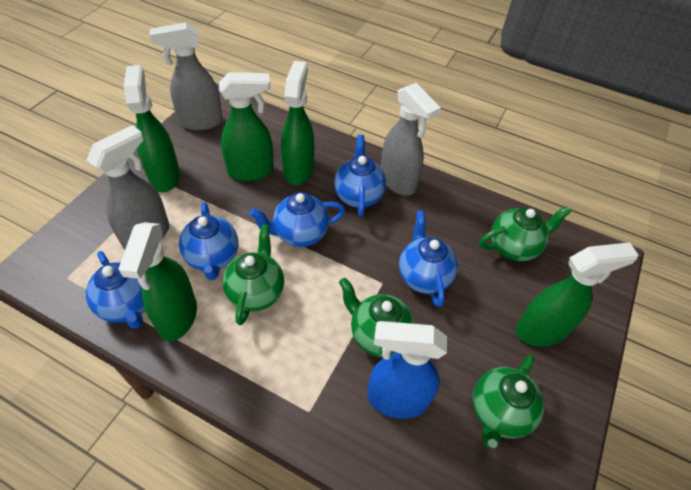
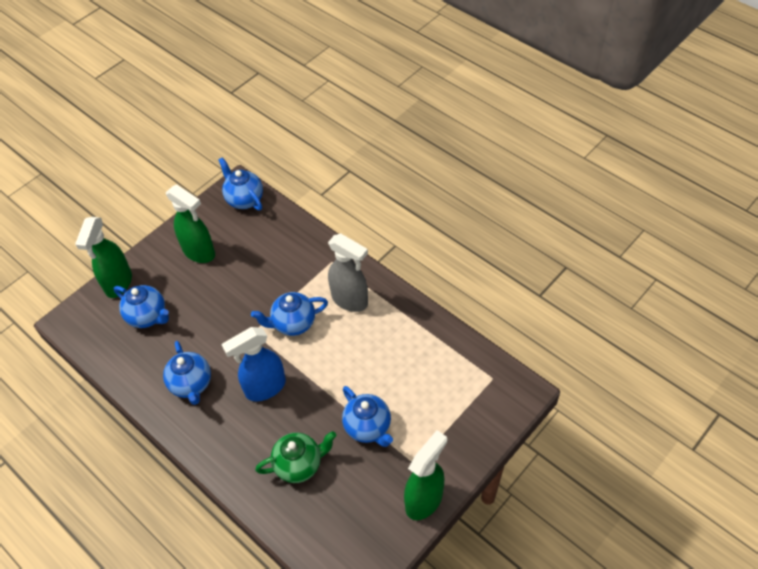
green spray bottle: 5 -> 3
green teapot: 4 -> 1
grey spray bottle: 3 -> 1

